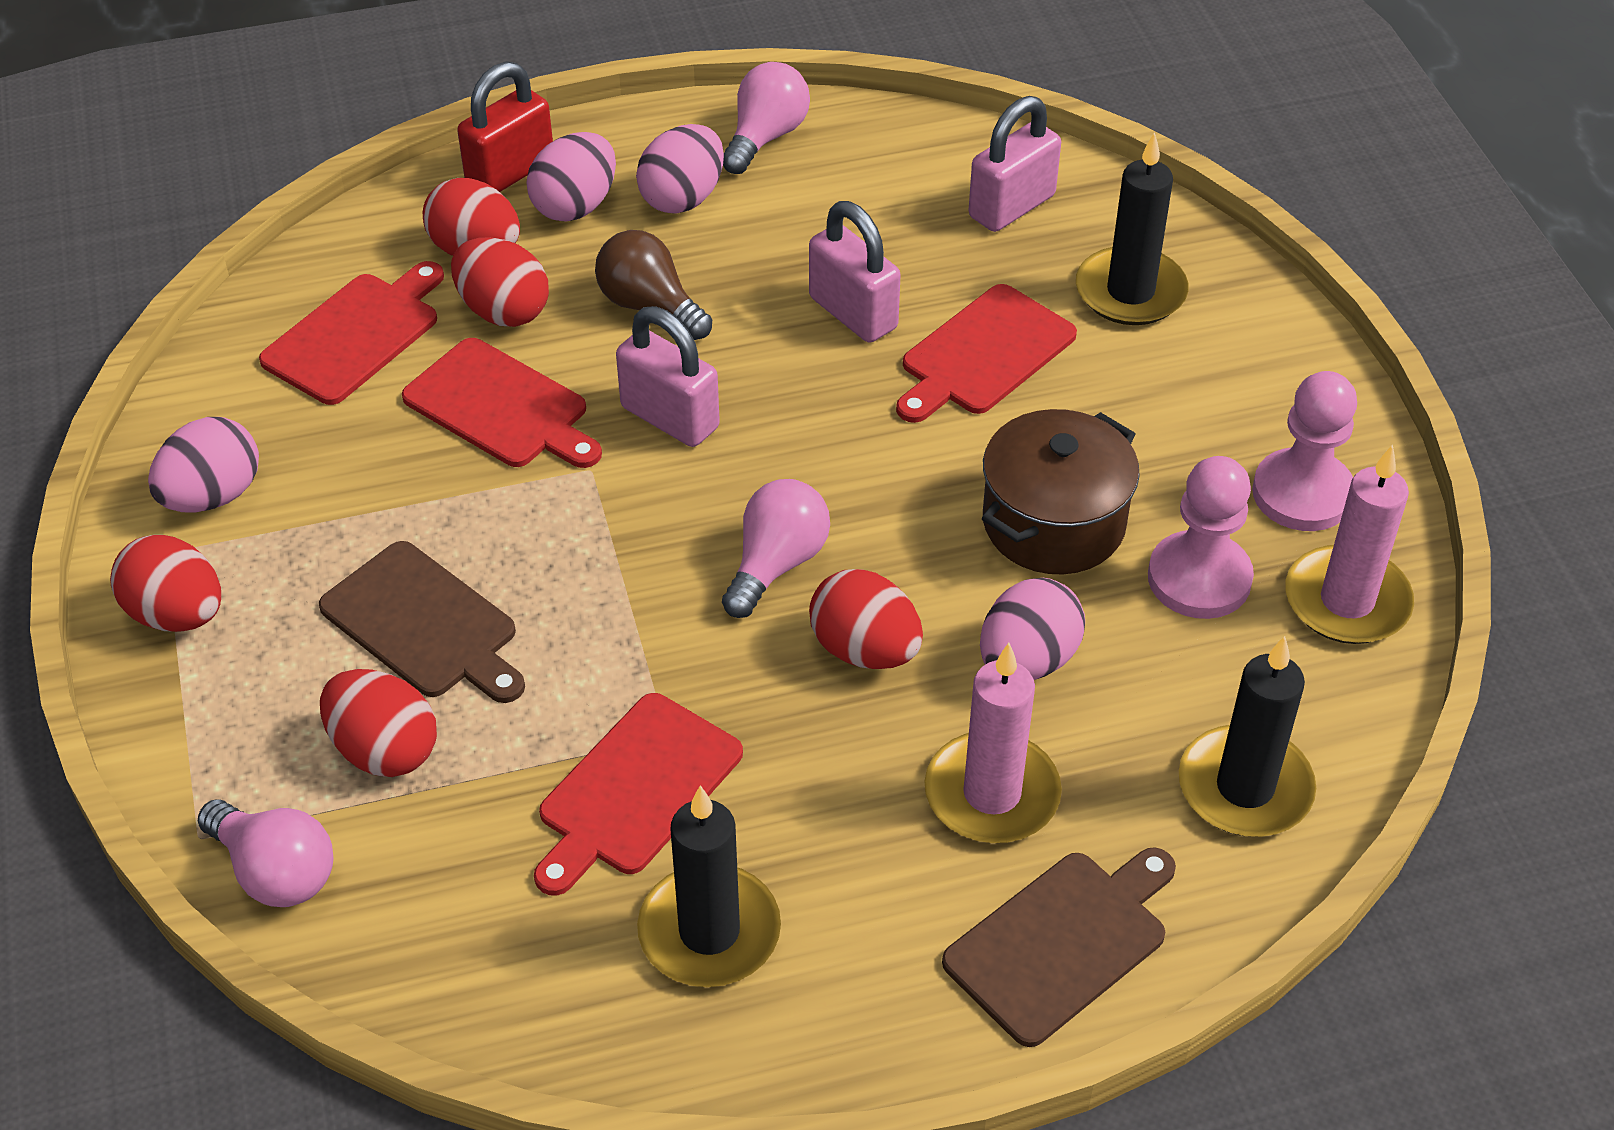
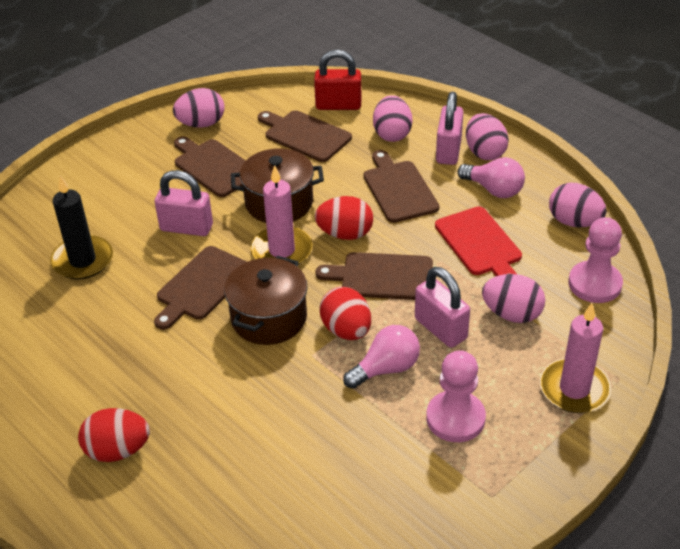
black candle: 3 -> 1
brown cutting board: 2 -> 5
brown light bulb: 1 -> 0
brown pot: 1 -> 2
pink egg: 4 -> 5
pink light bulb: 3 -> 2
red cutting board: 4 -> 1
red egg: 5 -> 3

